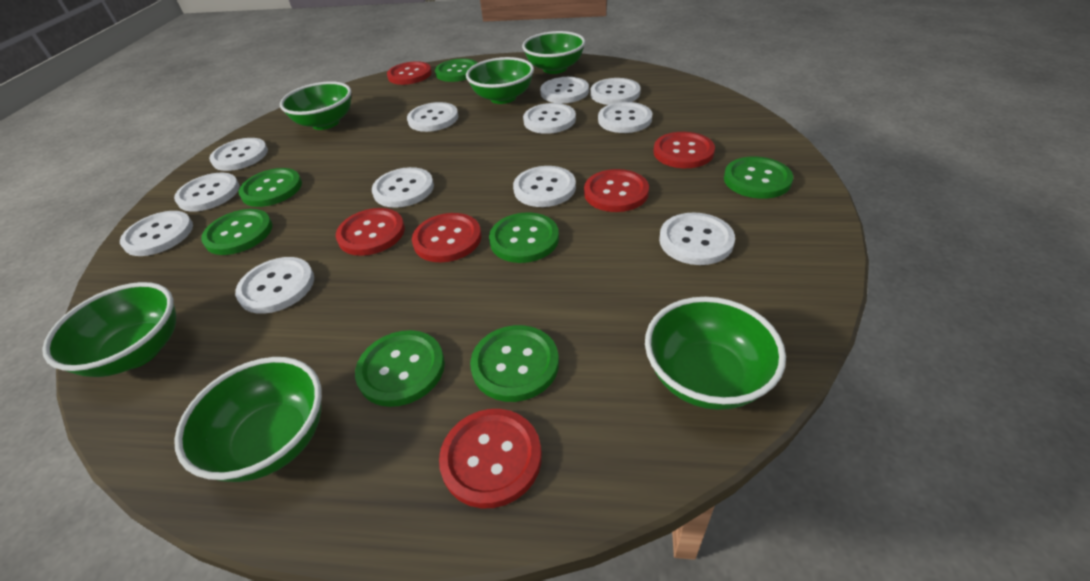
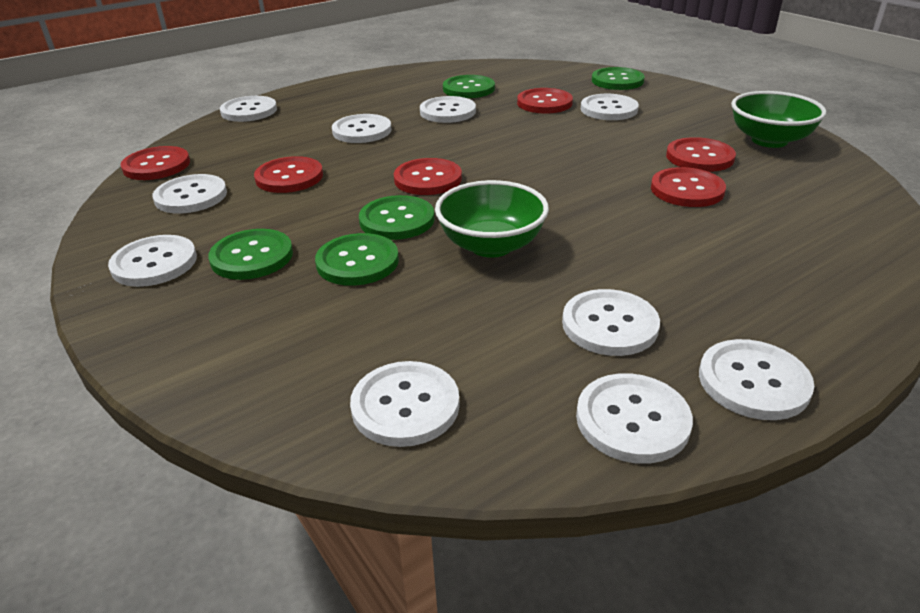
green bowl: 6 -> 2
green button: 7 -> 5
white button: 12 -> 10

